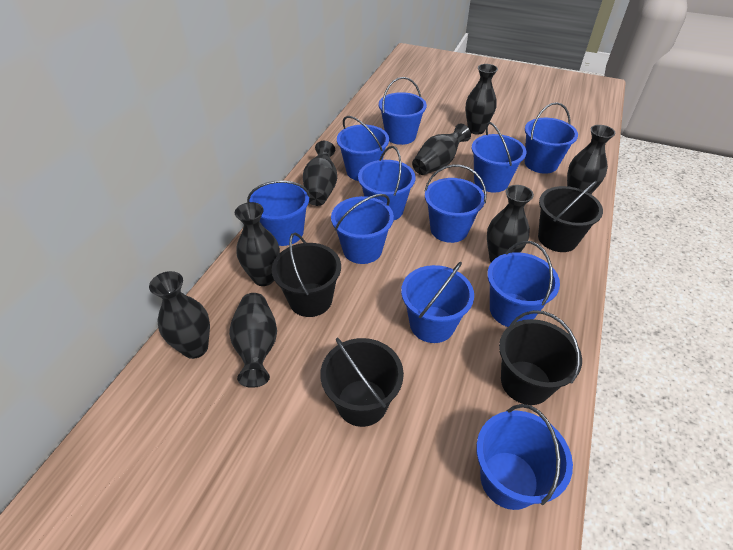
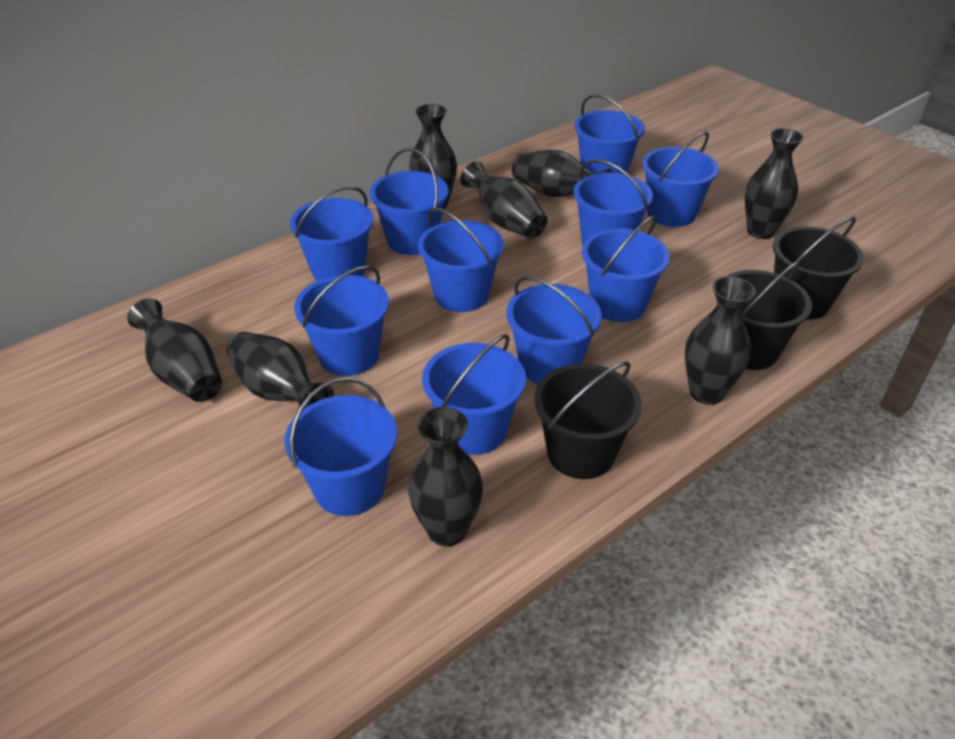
black bucket: 4 -> 3

